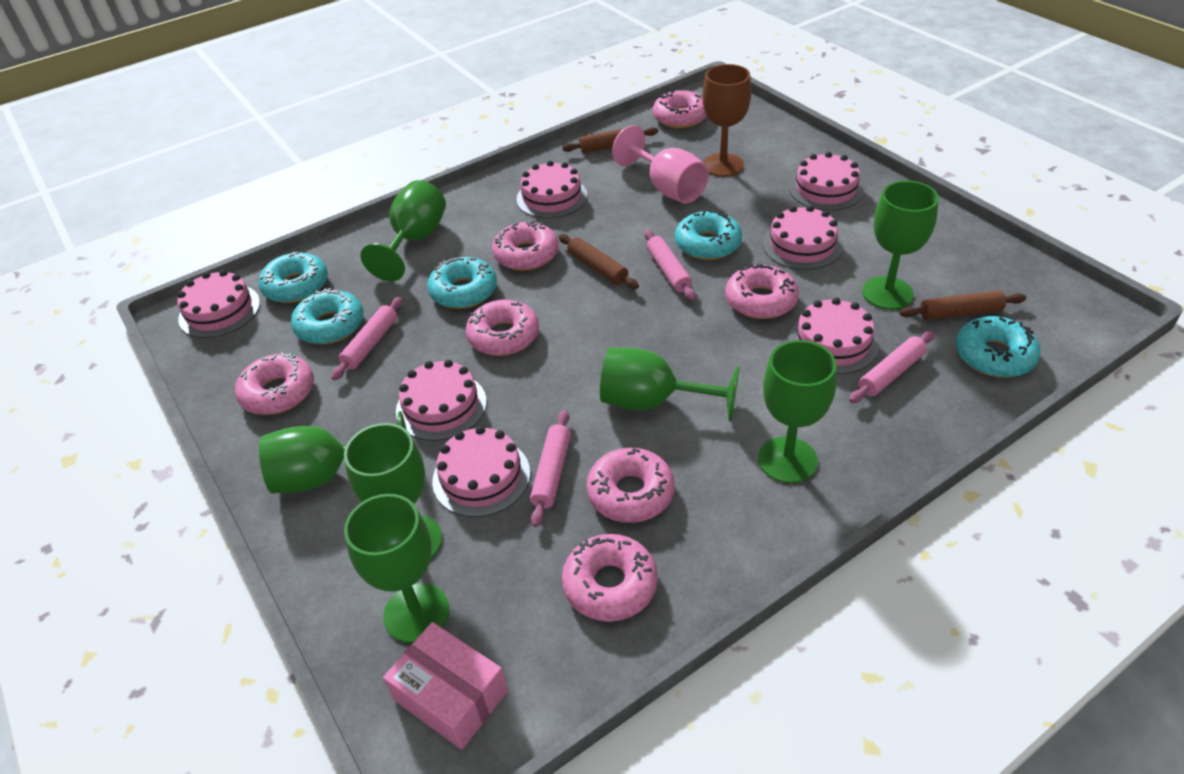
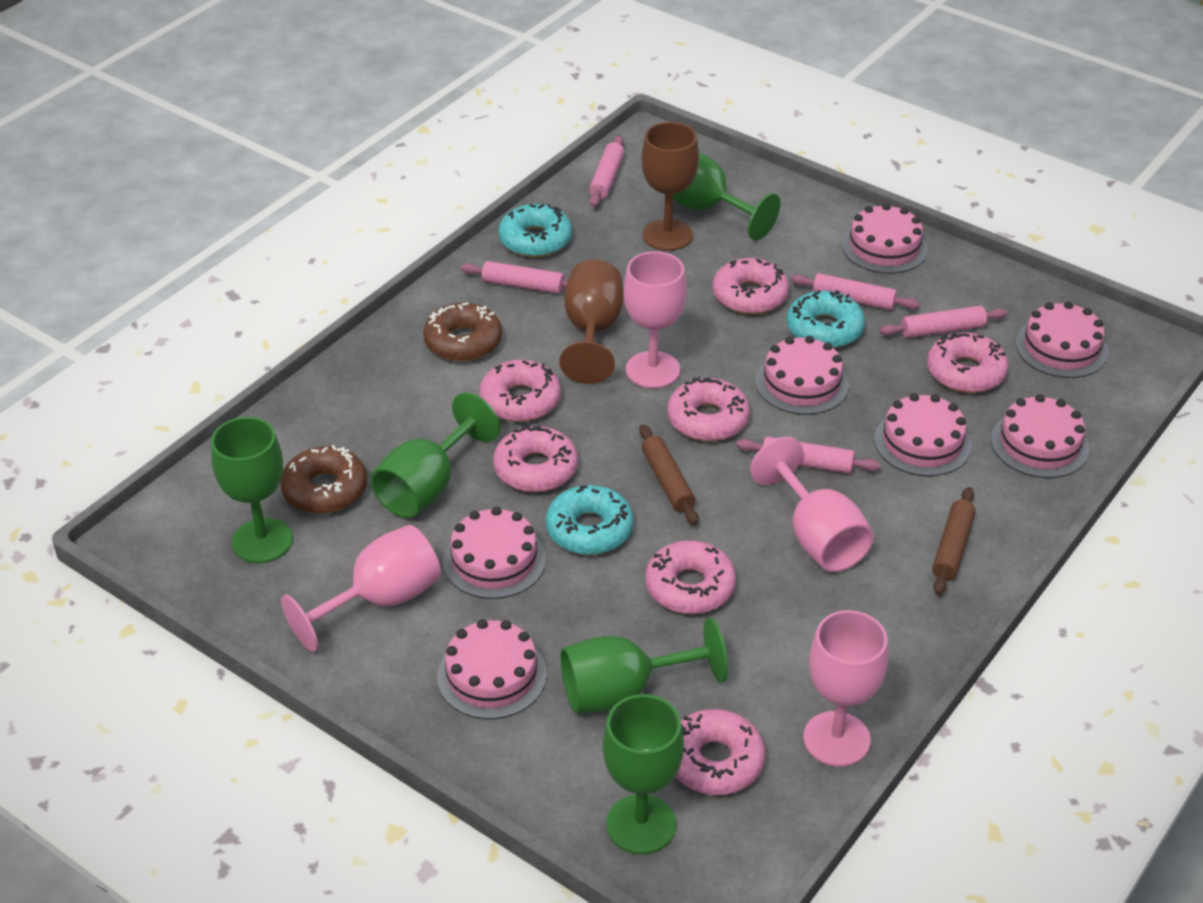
brown donut: 0 -> 2
brown goblet: 1 -> 2
brown rolling pin: 3 -> 2
green goblet: 7 -> 5
pink box: 1 -> 0
pink goblet: 1 -> 4
pink rolling pin: 4 -> 5
turquoise donut: 5 -> 3

